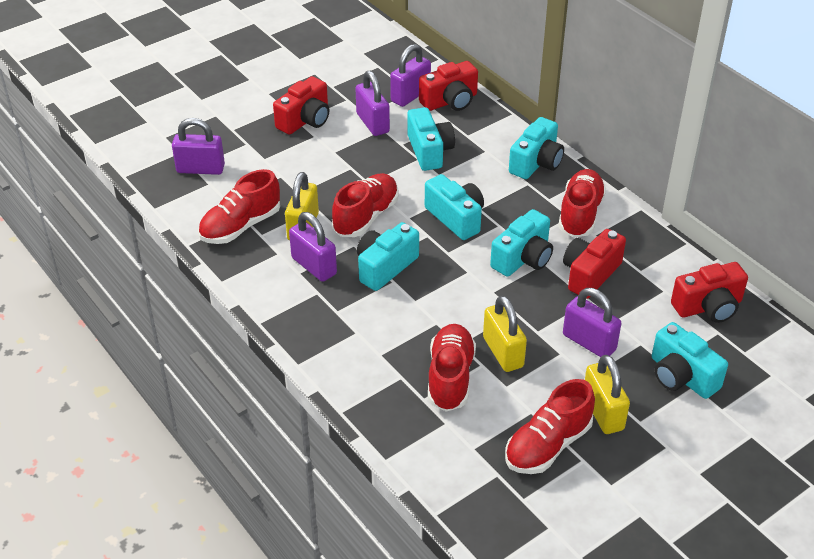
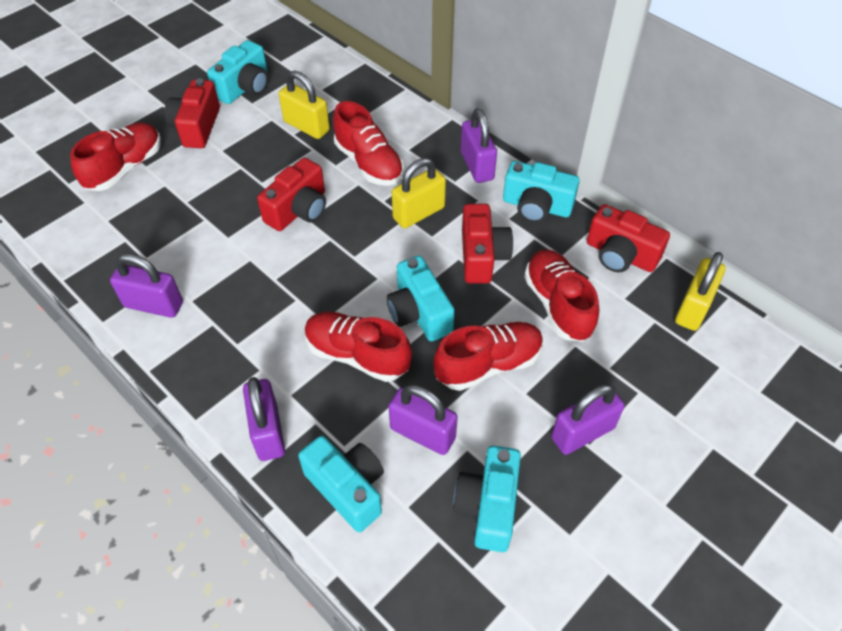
turquoise camera: 6 -> 5

